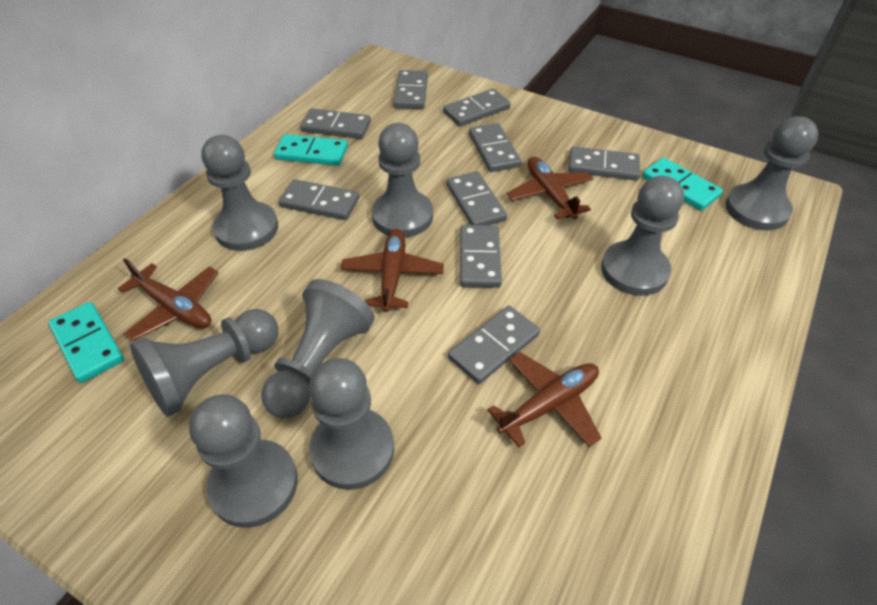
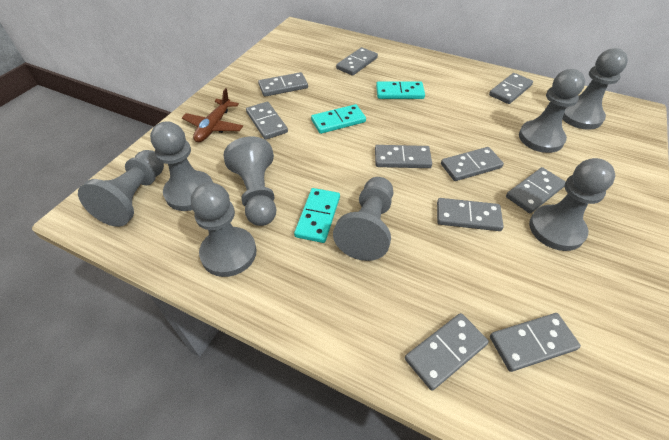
brown plane: 4 -> 1
grey domino: 9 -> 10

